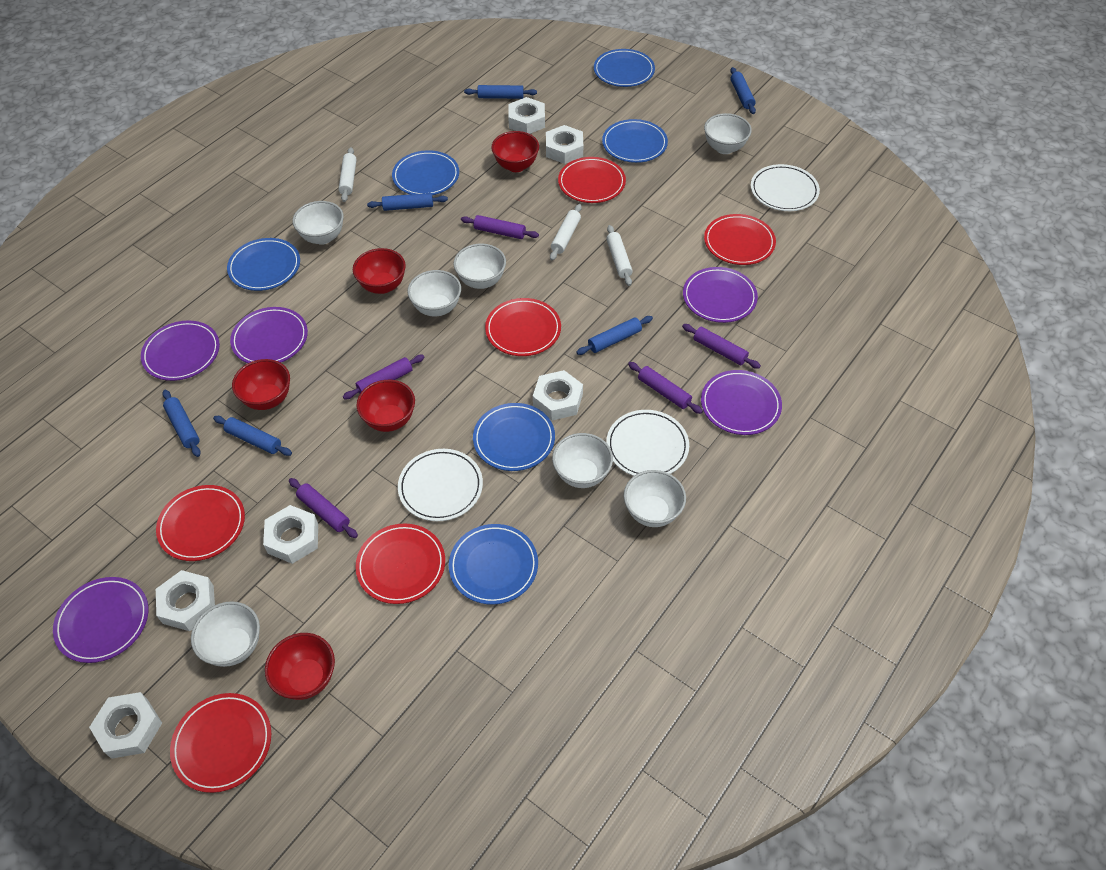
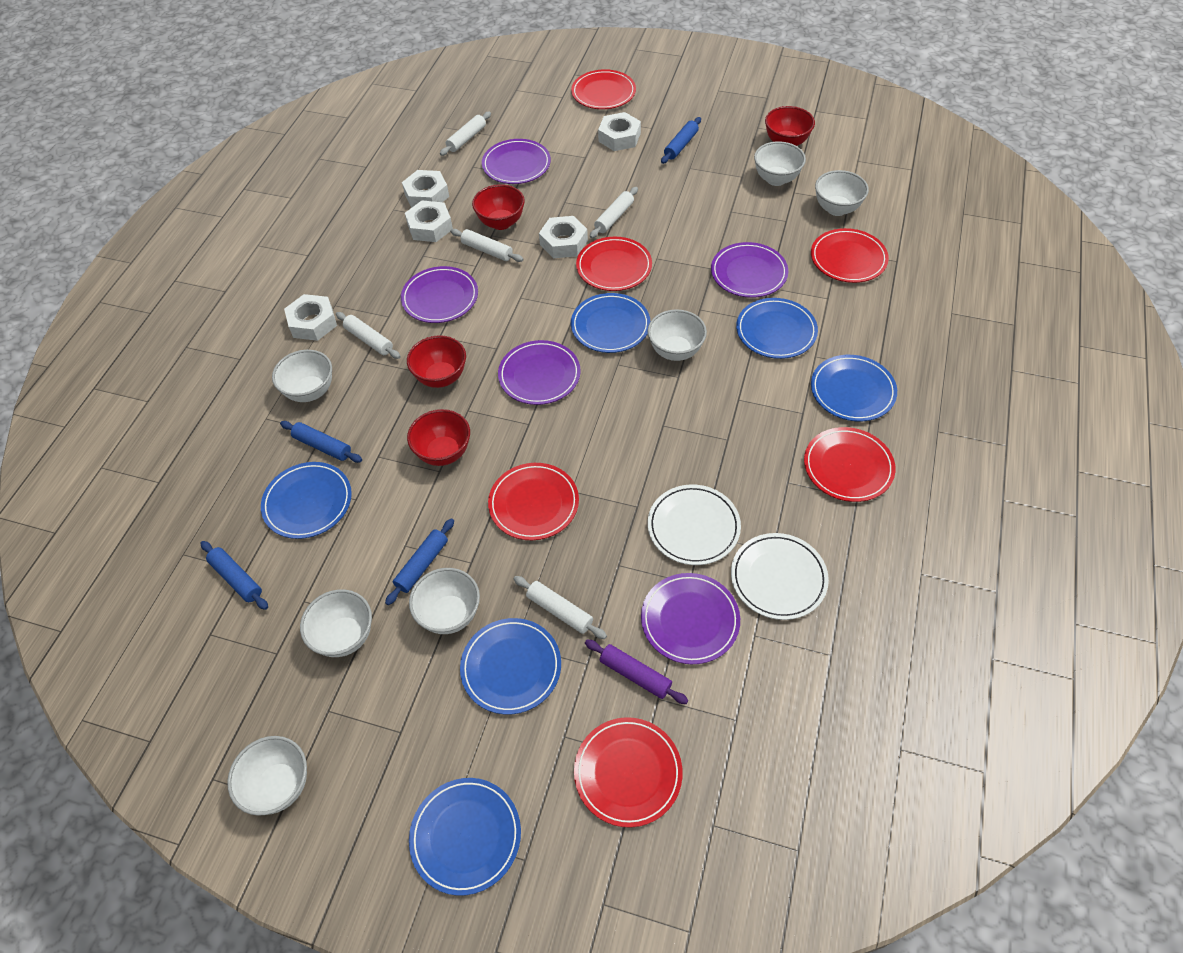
blue rolling pin: 6 -> 4
purple rolling pin: 5 -> 1
red bowl: 5 -> 4
white nut: 6 -> 5
white plate: 3 -> 2
white rolling pin: 3 -> 5

